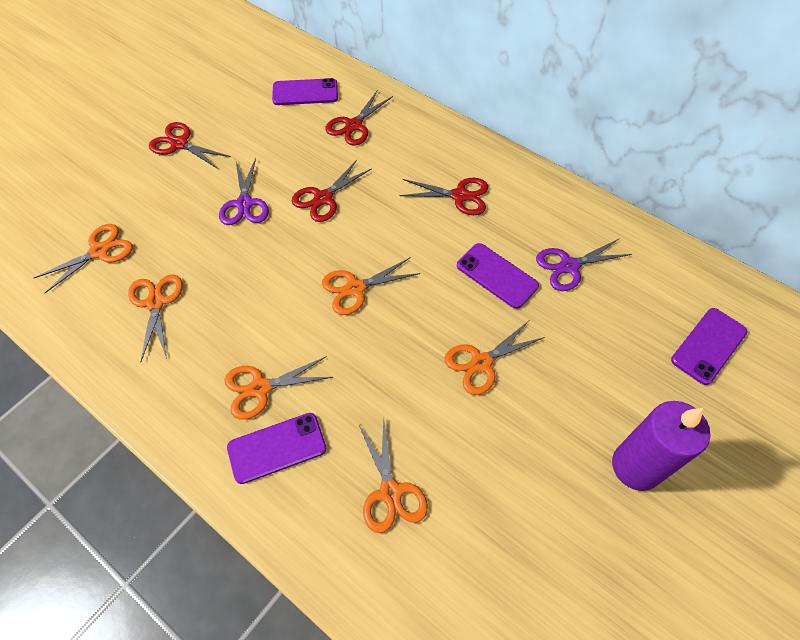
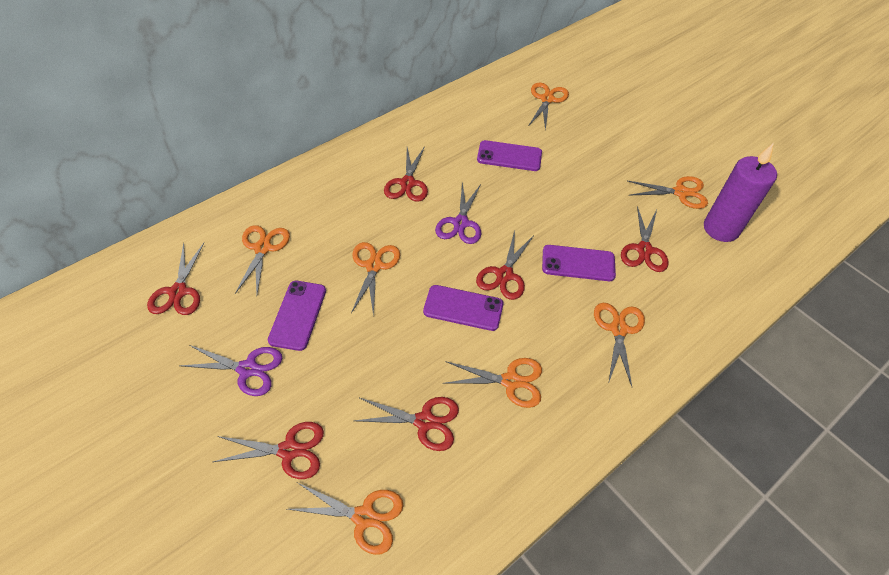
orange scissors: 6 -> 7
red scissors: 4 -> 6

